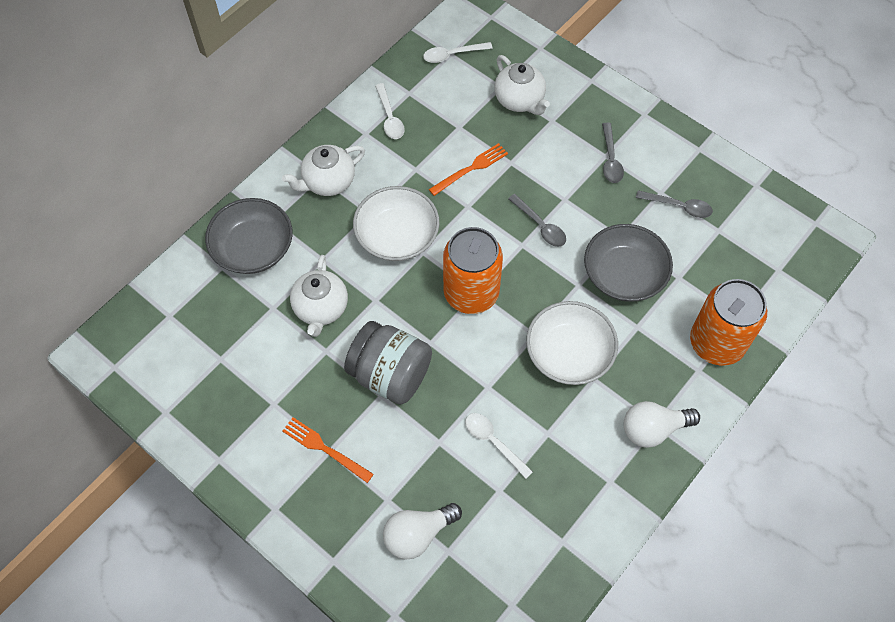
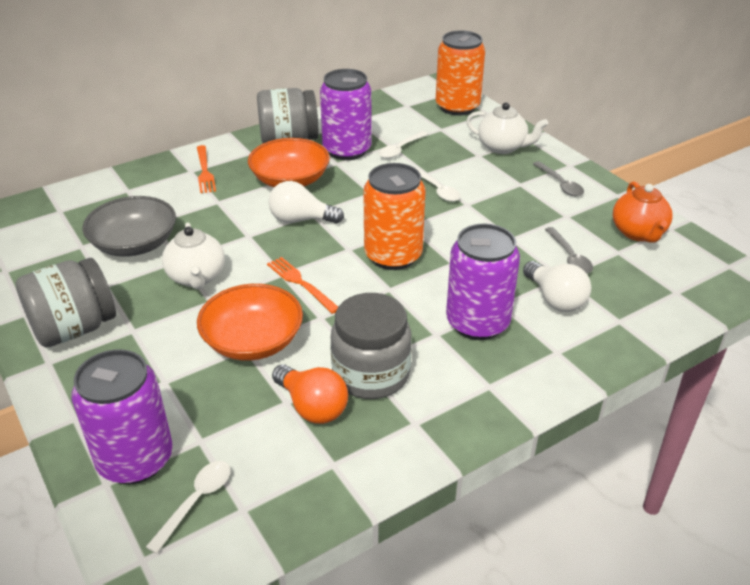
grey bowl: 2 -> 1
grey jar: 1 -> 3
grey spoon: 3 -> 2
orange bowl: 0 -> 2
orange light bulb: 0 -> 1
orange teapot: 0 -> 1
purple can: 0 -> 3
white bowl: 2 -> 0
white teapot: 3 -> 2

